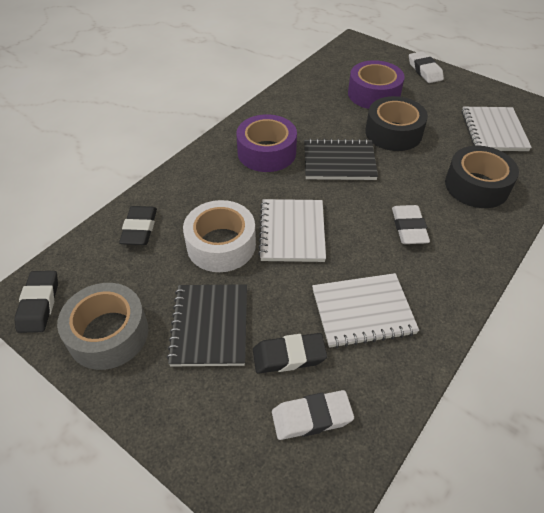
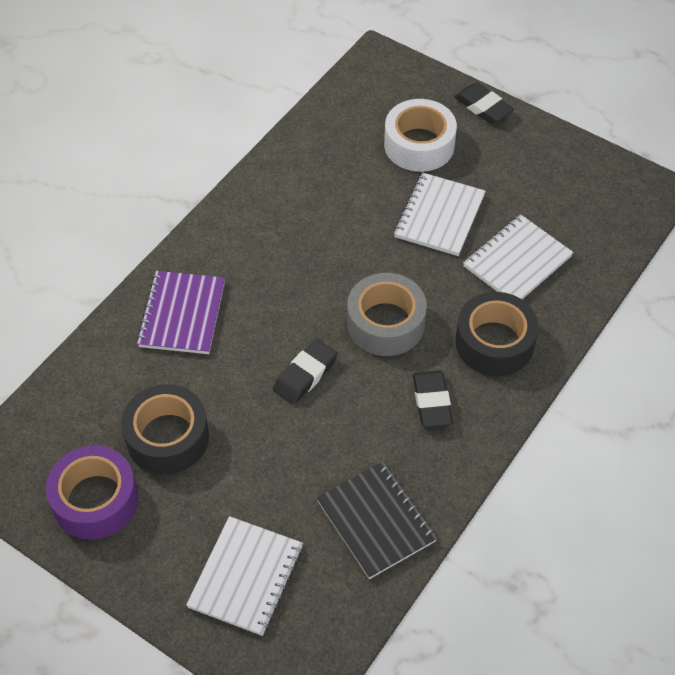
black notebook: 2 -> 1
purple notebook: 0 -> 1
purple tape: 2 -> 1
white eraser: 3 -> 0

